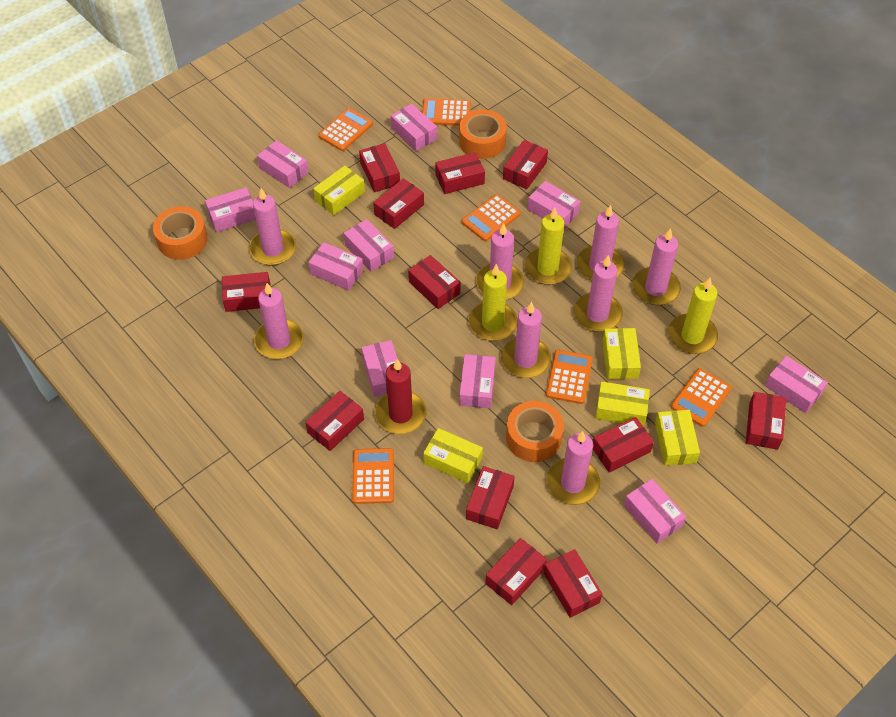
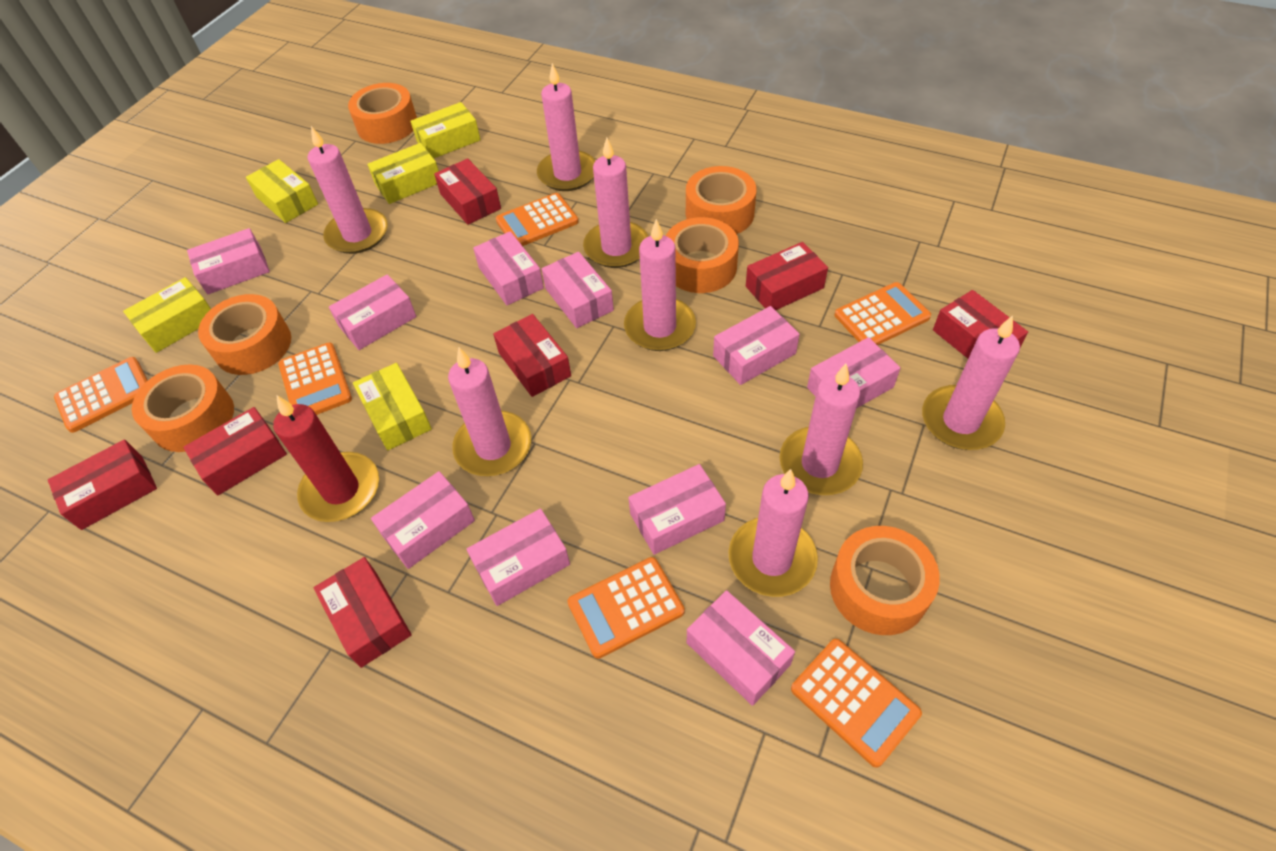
orange tape: 3 -> 6
red box: 12 -> 7
yellow candle: 3 -> 0

